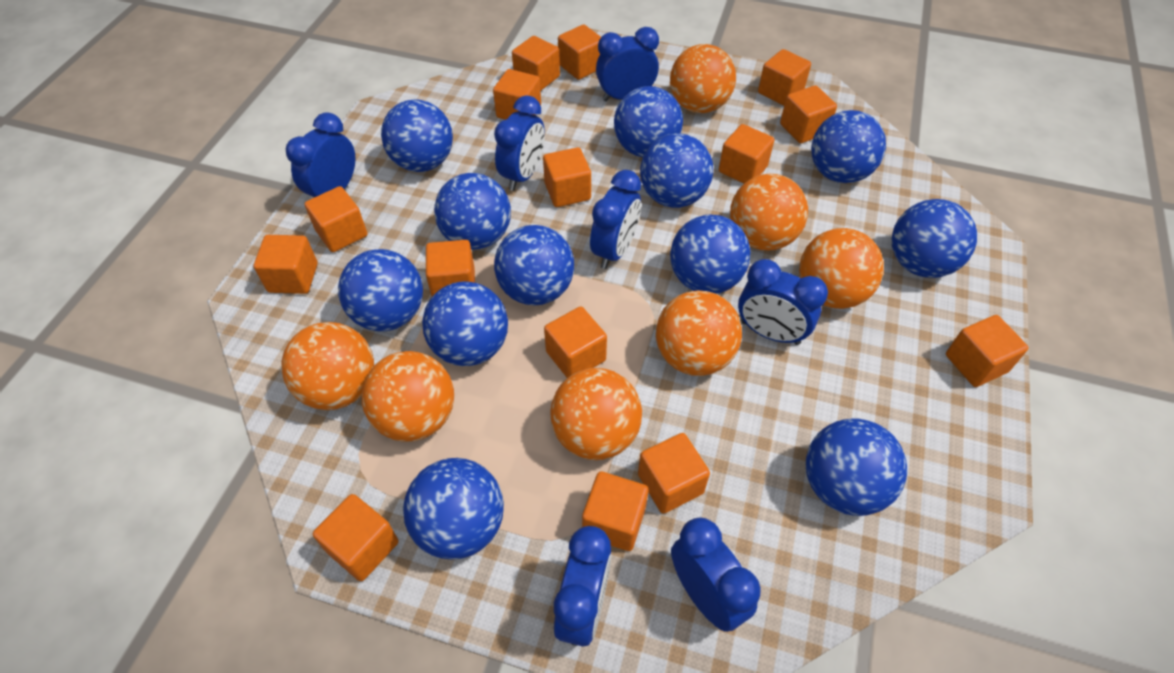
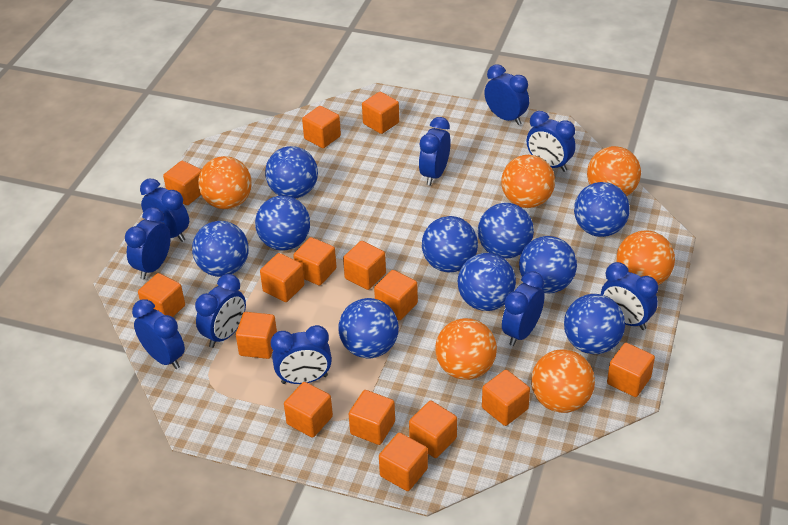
blue ball: 12 -> 10
blue clock: 7 -> 10
orange ball: 7 -> 6

